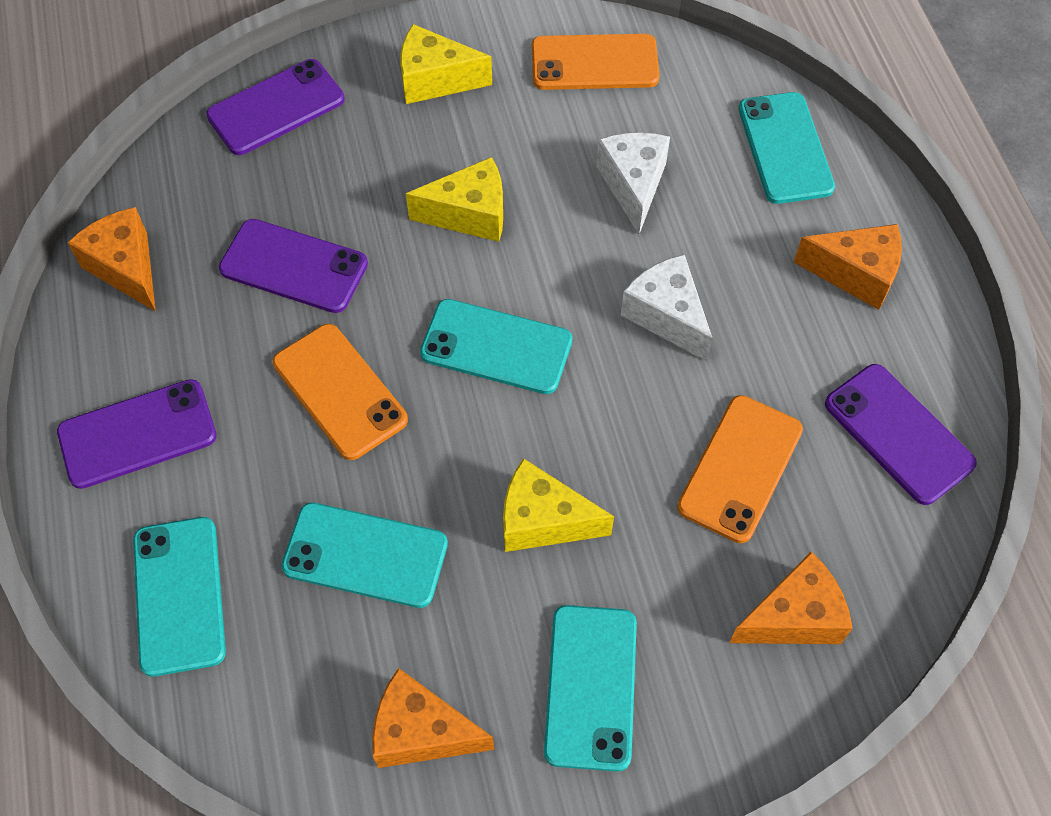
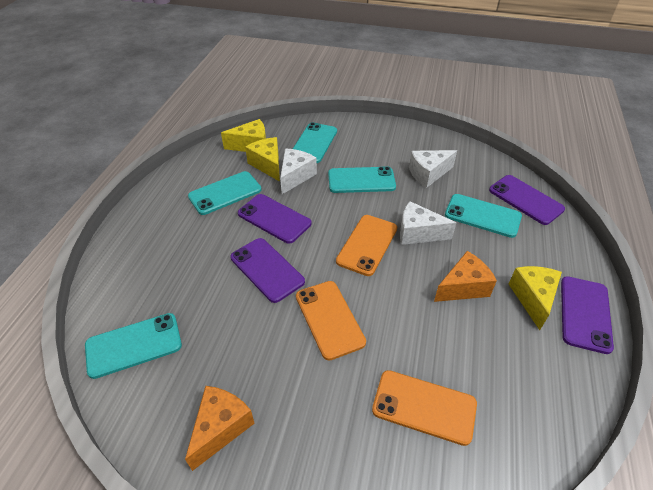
orange cheese: 4 -> 2
white cheese: 2 -> 3

